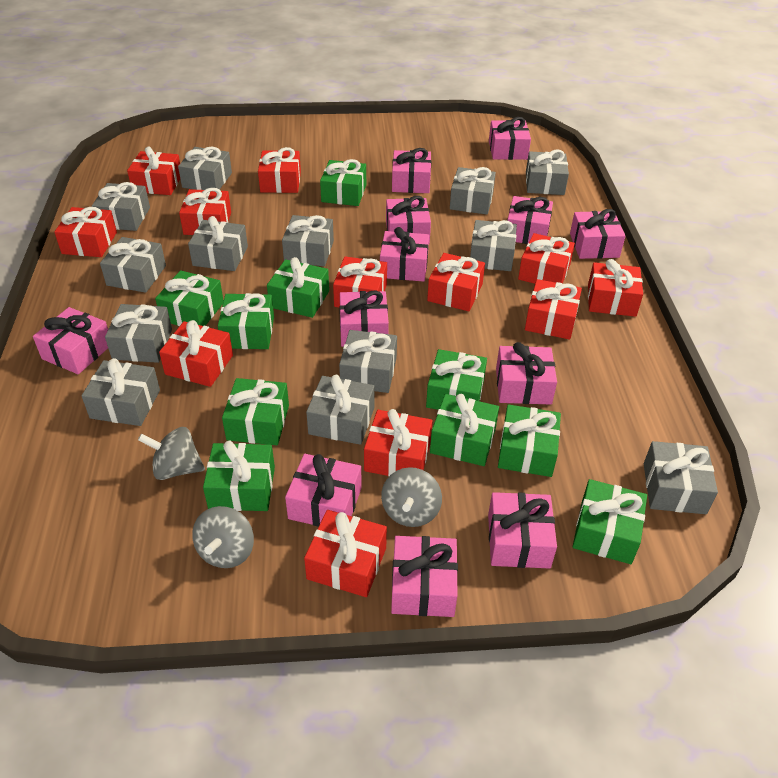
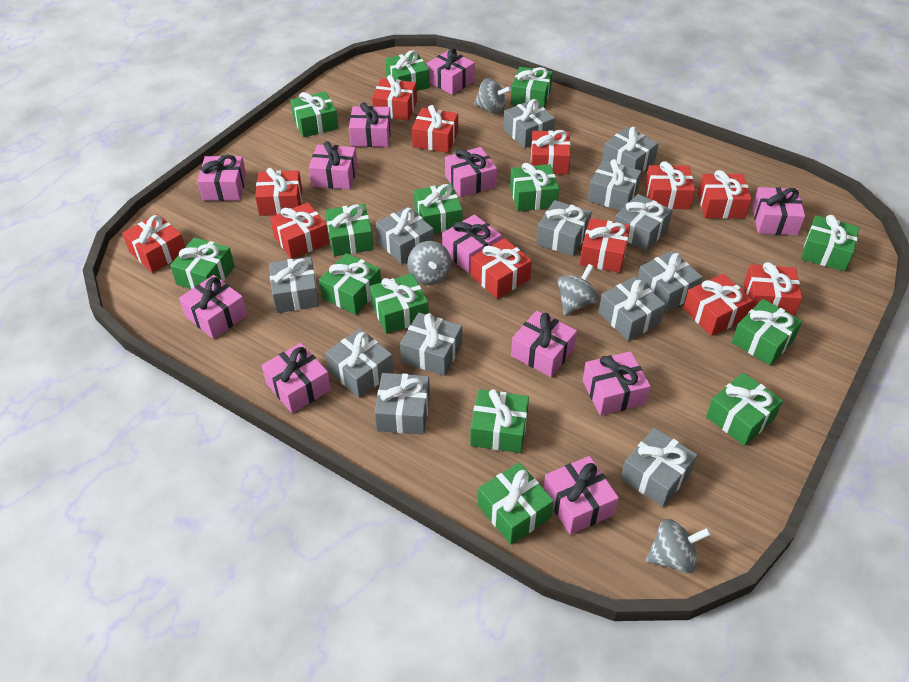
green gift: 10 -> 14
grey spinning top: 3 -> 4

